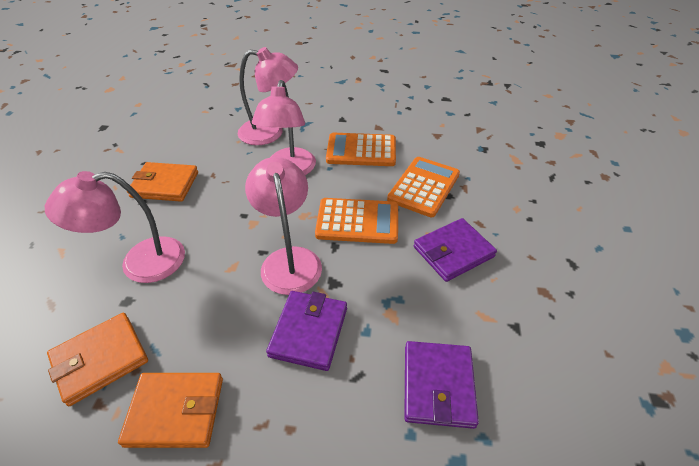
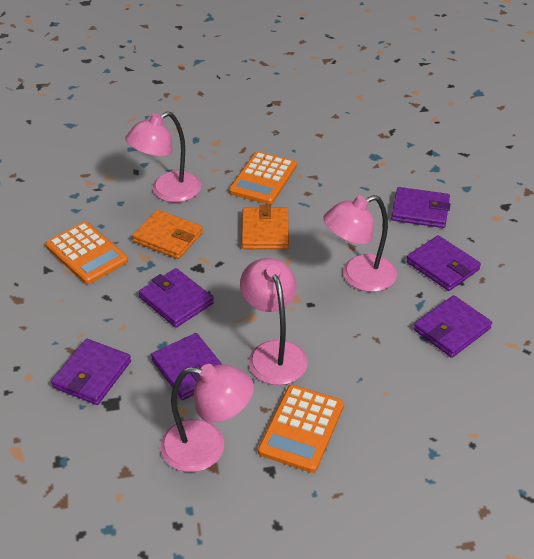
orange wallet: 3 -> 2
purple wallet: 3 -> 6

